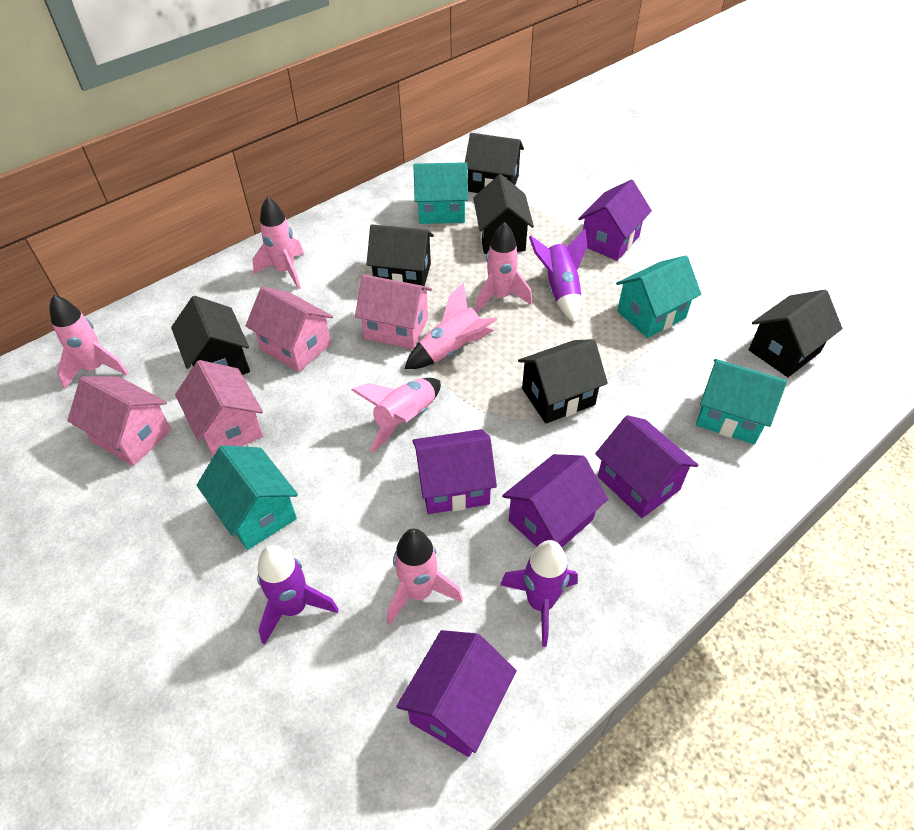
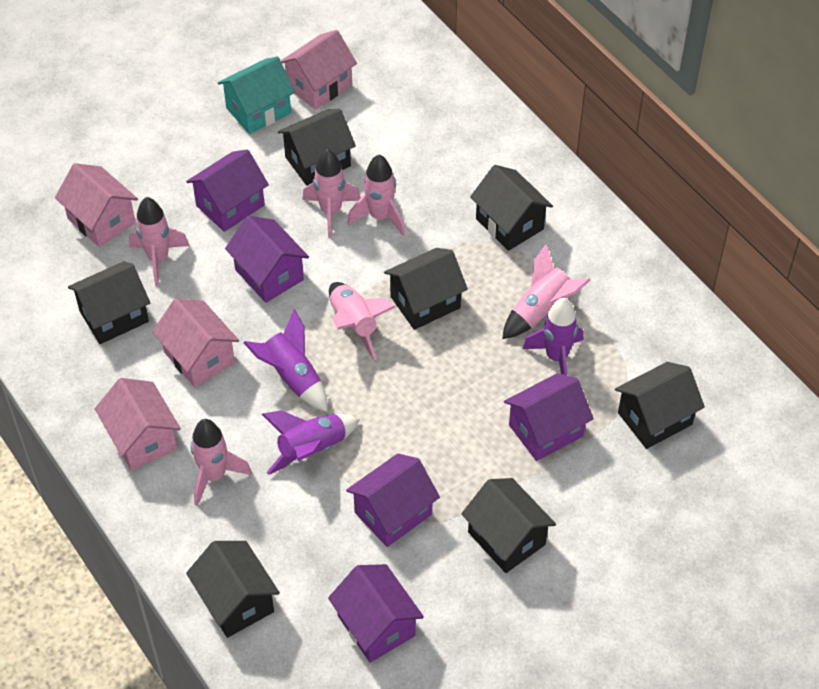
black house: 6 -> 7
turquoise house: 4 -> 1

